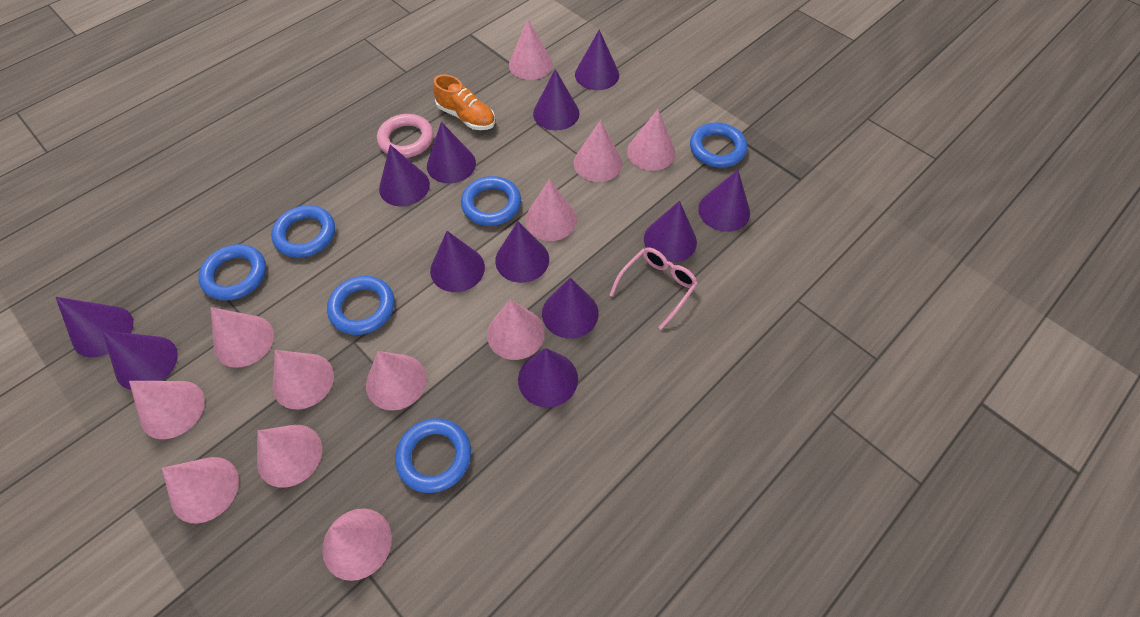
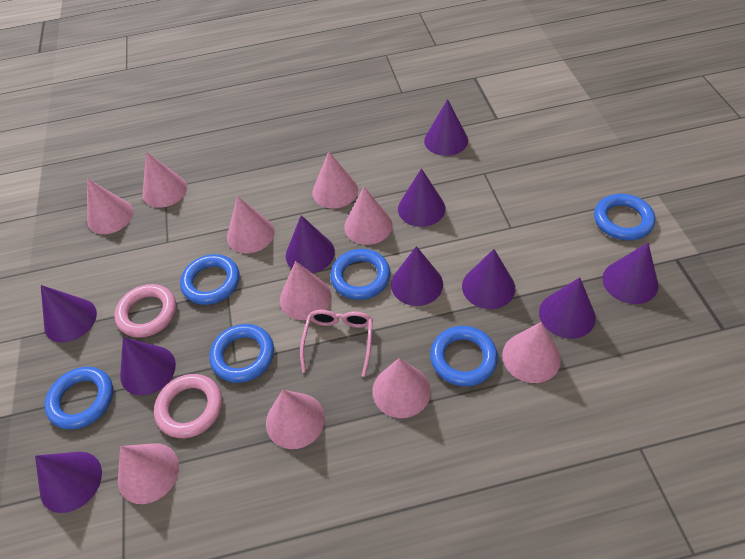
orange shoe: 1 -> 0
pink cone: 12 -> 10
pink ring: 1 -> 2
purple cone: 12 -> 10

